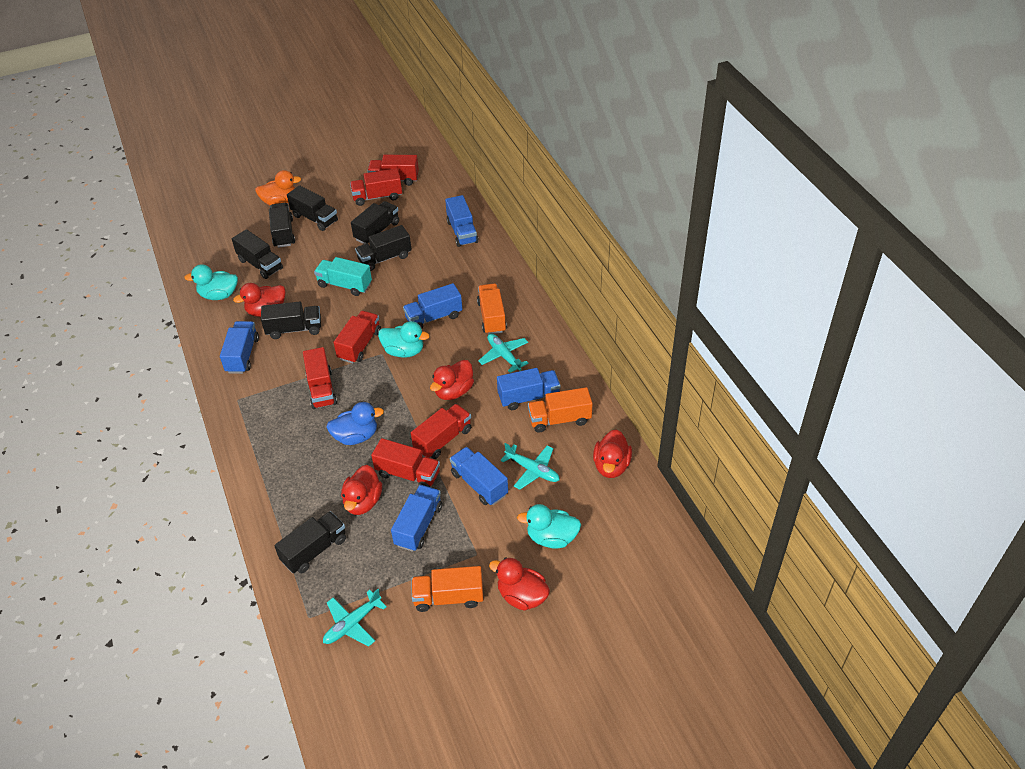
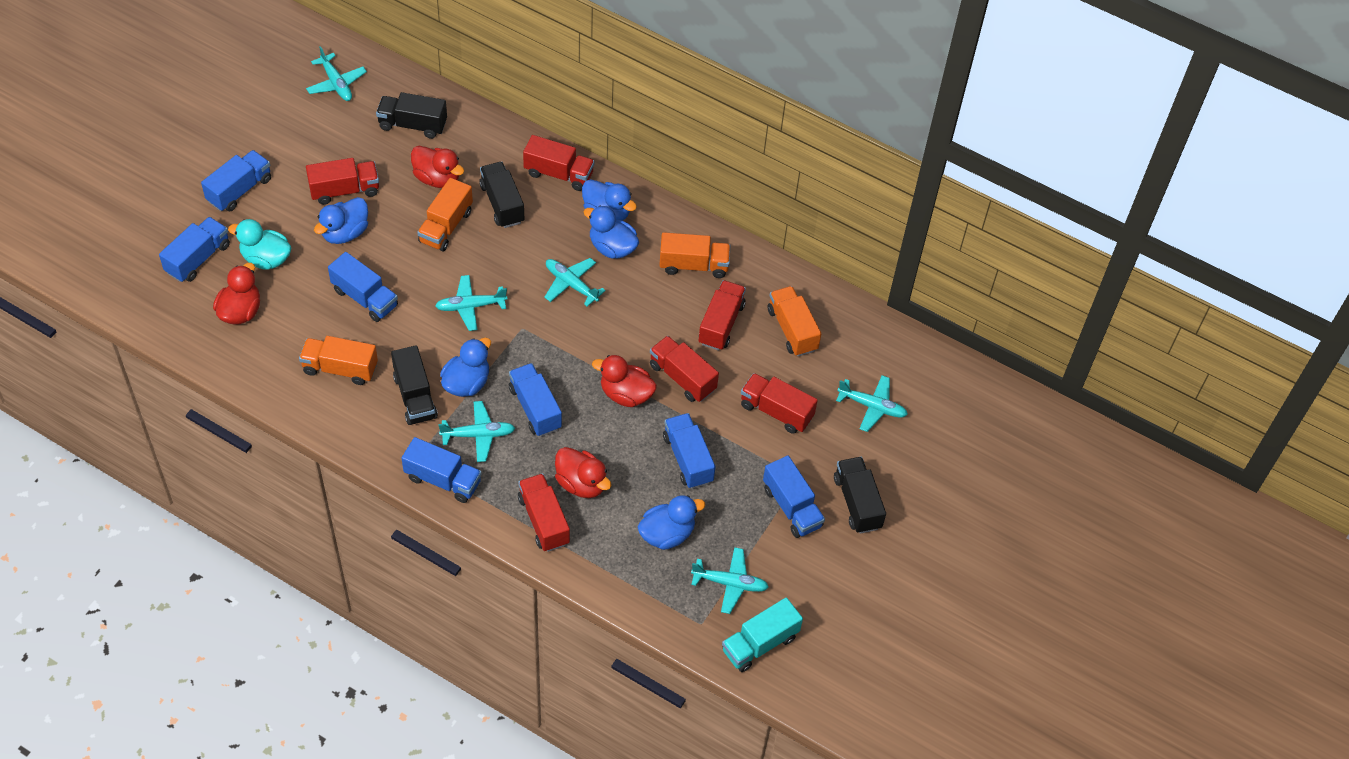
black truck: 7 -> 4
blue duck: 1 -> 5
blue truck: 6 -> 7
orange duck: 1 -> 0
orange truck: 3 -> 4
red duck: 5 -> 4
turquoise duck: 3 -> 1
turquoise plane: 3 -> 6

